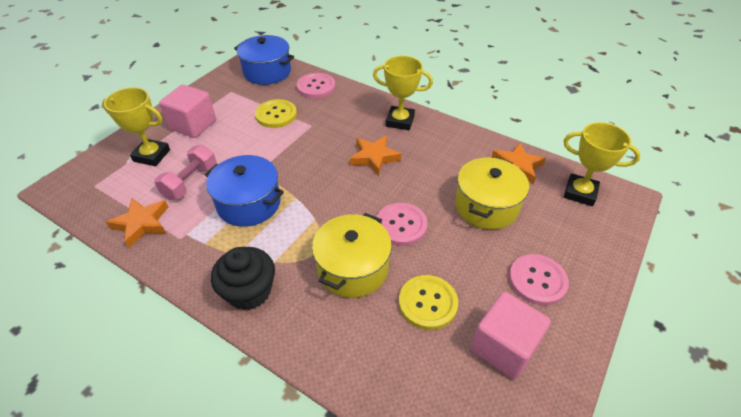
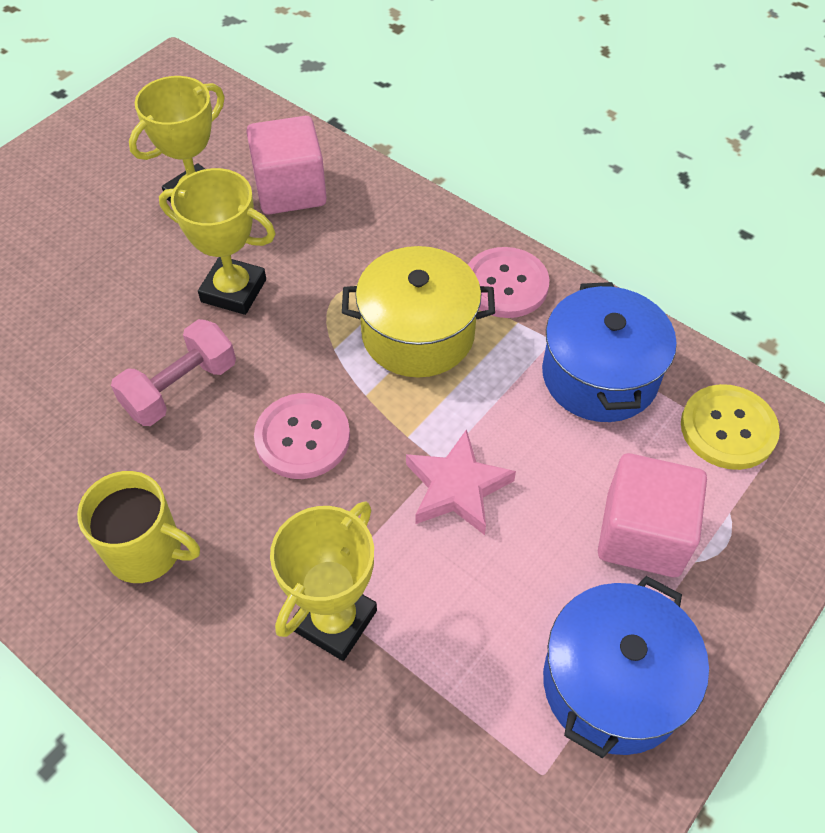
black cupcake: 1 -> 0
orange star: 3 -> 0
pink button: 3 -> 2
pink star: 0 -> 1
yellow button: 2 -> 1
yellow mug: 0 -> 1
yellow pot: 2 -> 1

